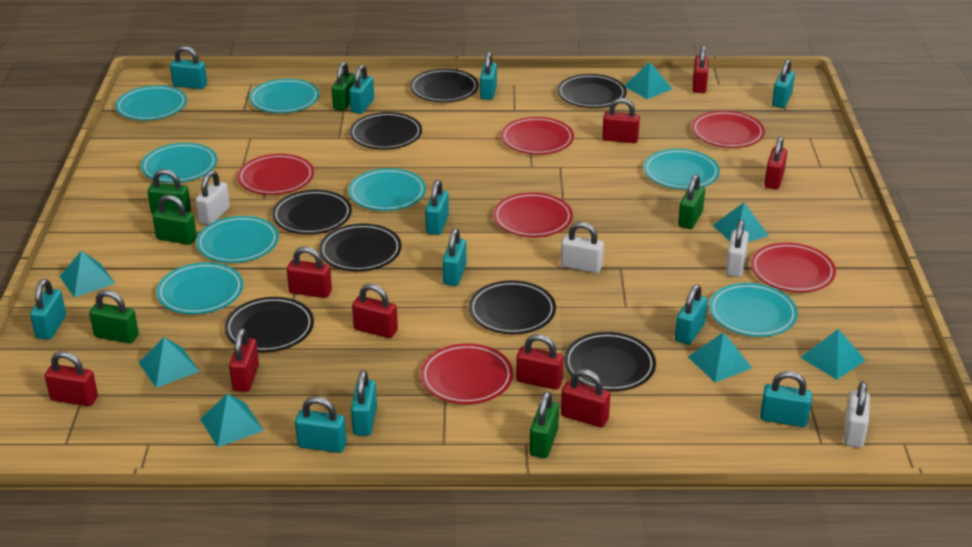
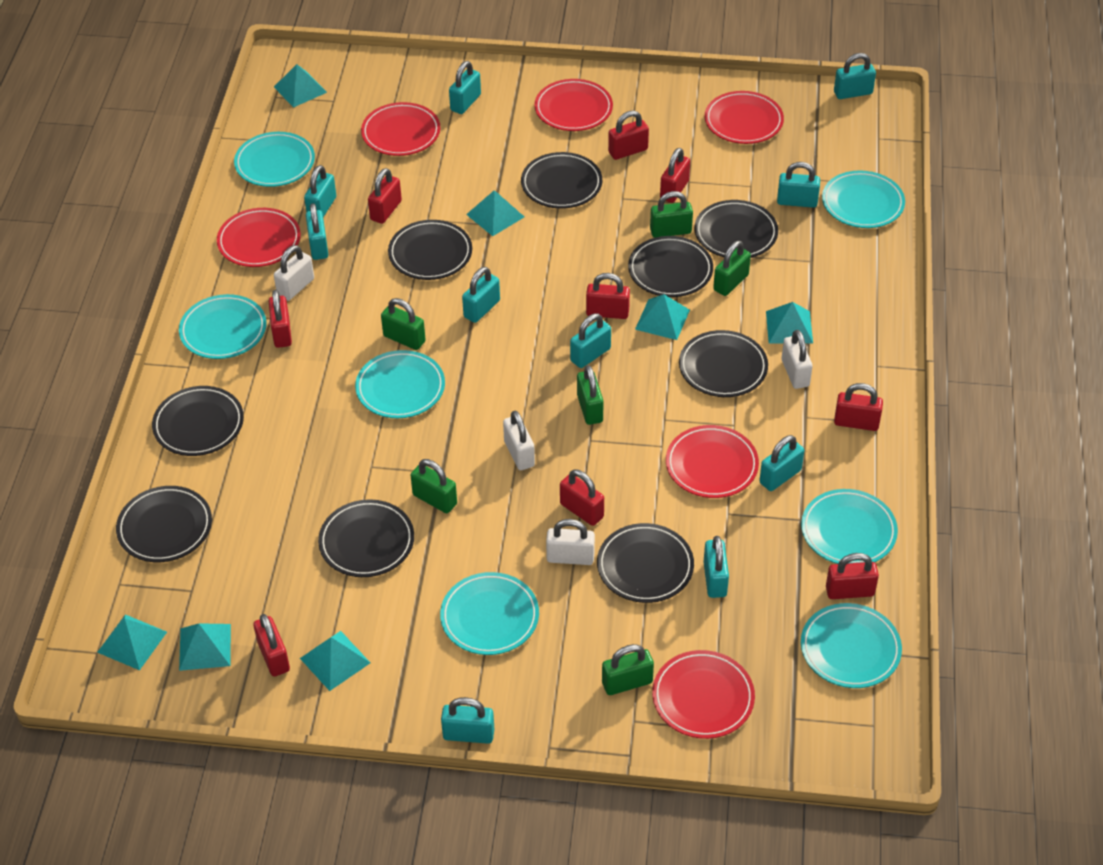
black plate: 8 -> 9
turquoise padlock: 11 -> 10
turquoise plate: 8 -> 7

